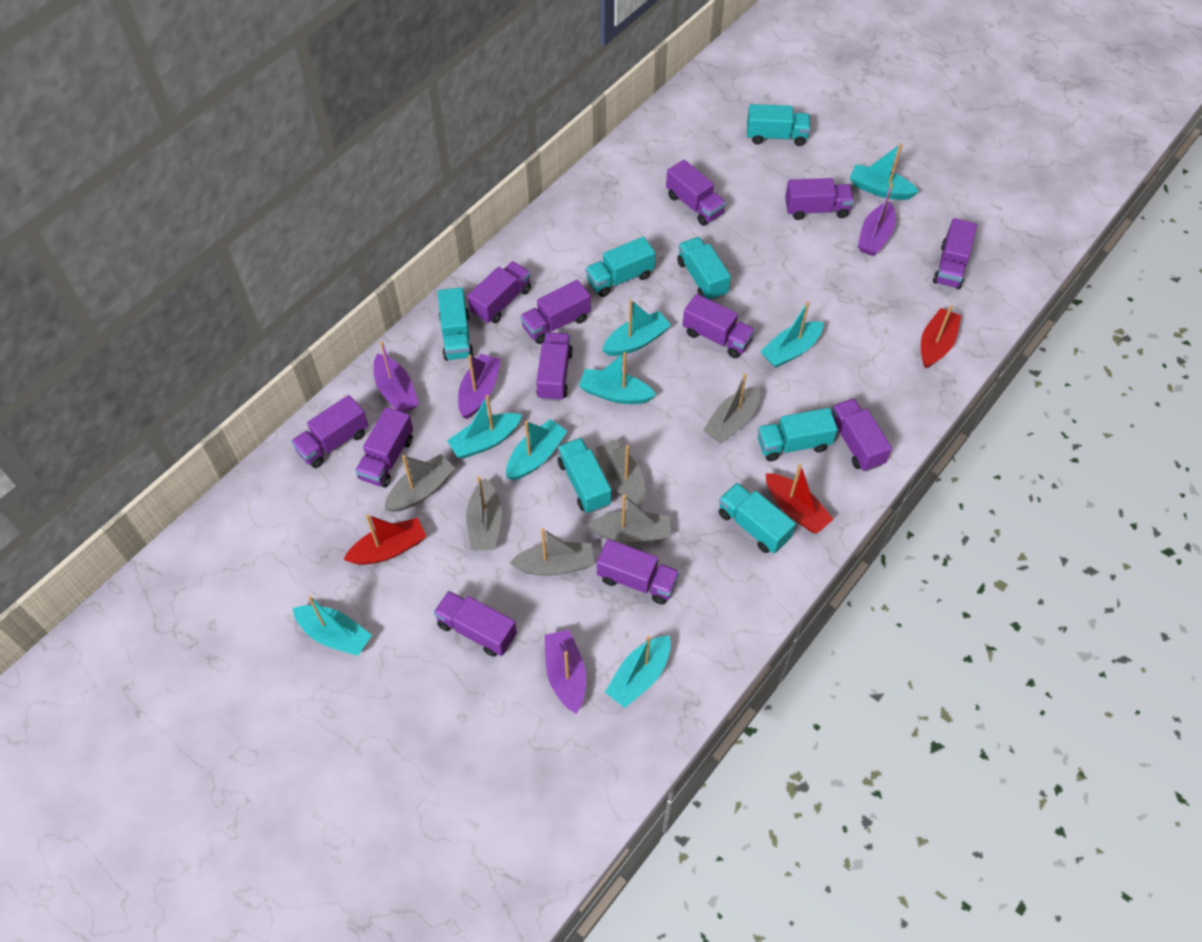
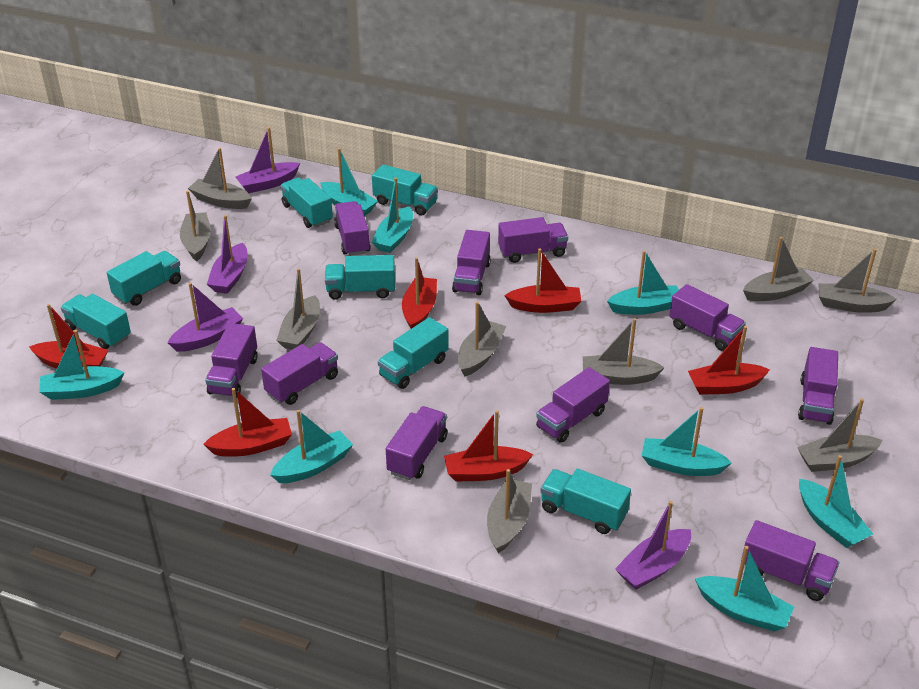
grey boat: 6 -> 9
purple truck: 12 -> 10
red boat: 3 -> 6

